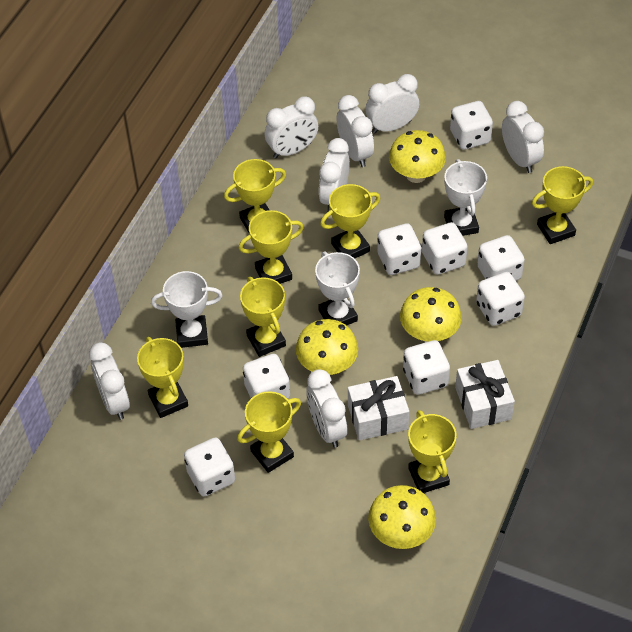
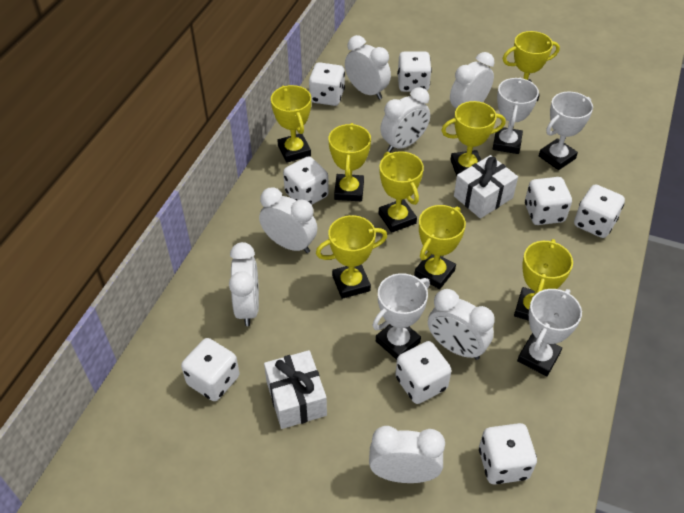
white trophy: 3 -> 4
yellow mushroom: 4 -> 0

